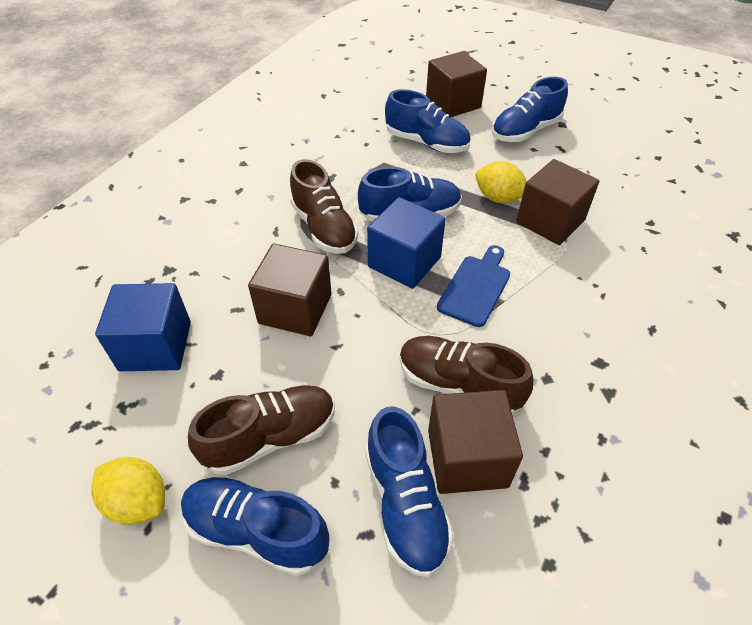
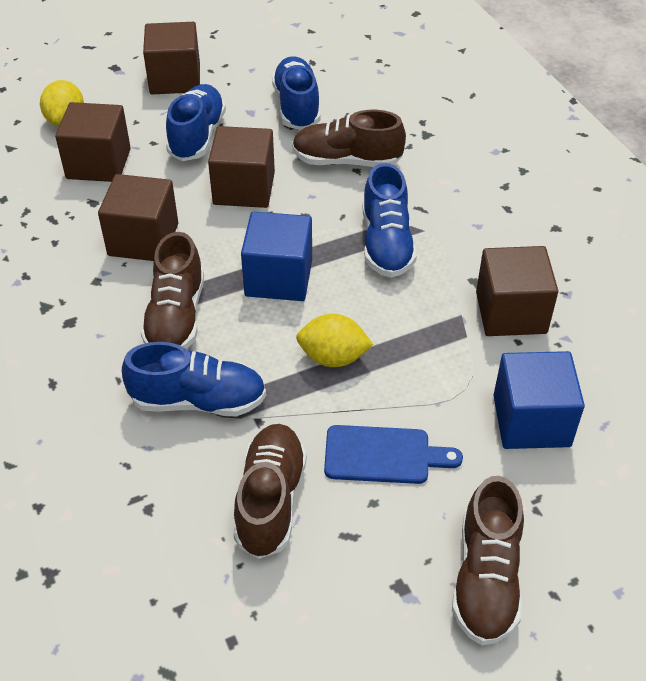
blue shoe: 5 -> 4
brown cube: 4 -> 5
brown shoe: 3 -> 4

